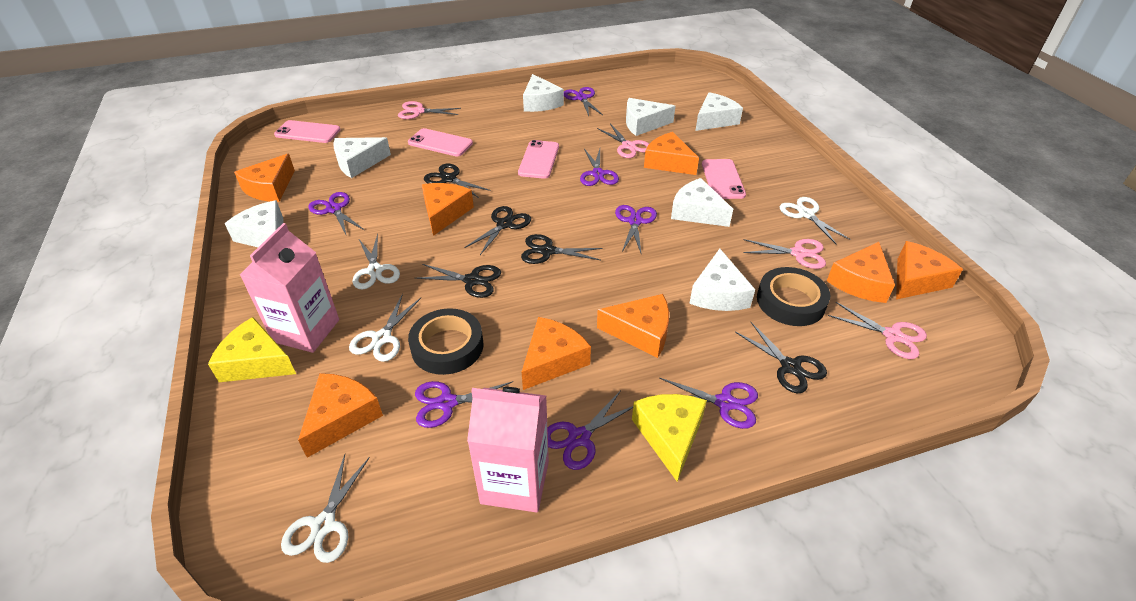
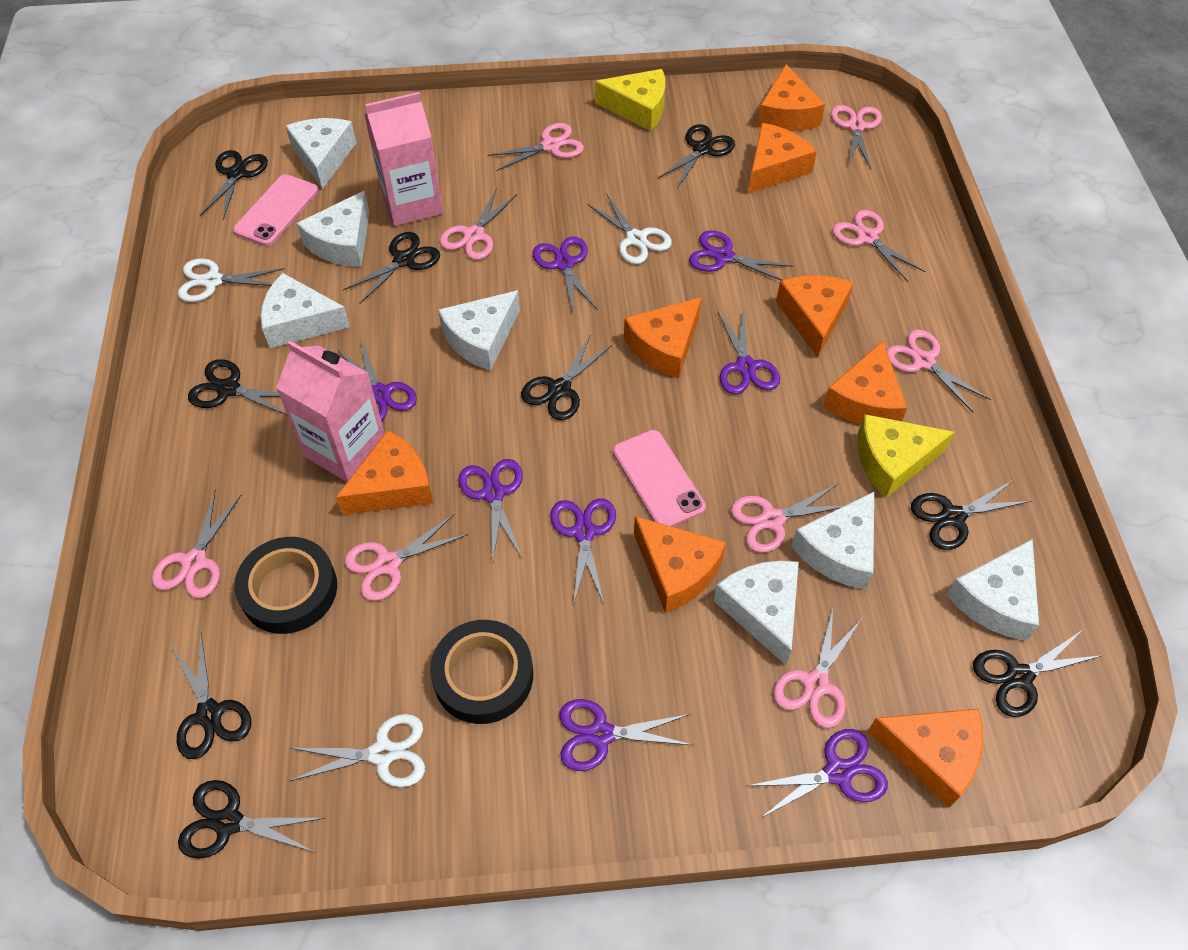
black scissors: 5 -> 9
pink phone: 4 -> 2
pink scissors: 4 -> 9
purple scissors: 7 -> 8
white scissors: 4 -> 3

